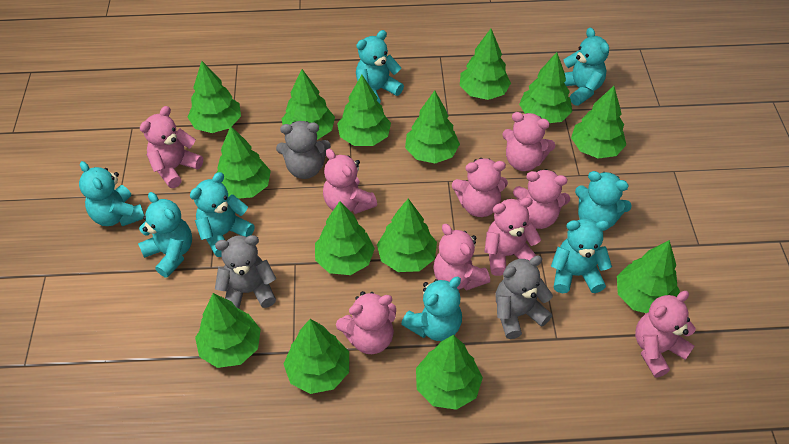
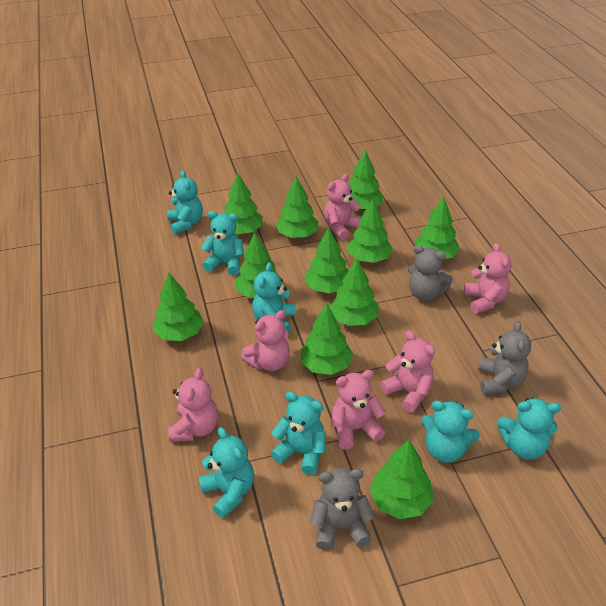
green tree: 14 -> 11
pink teddy bear: 9 -> 6
turquoise teddy bear: 8 -> 7

